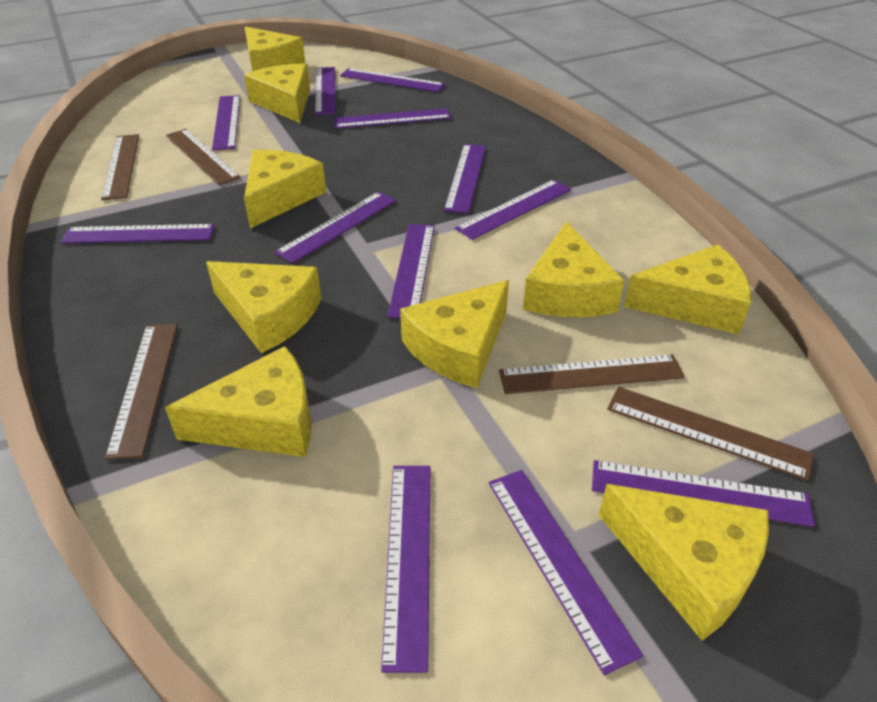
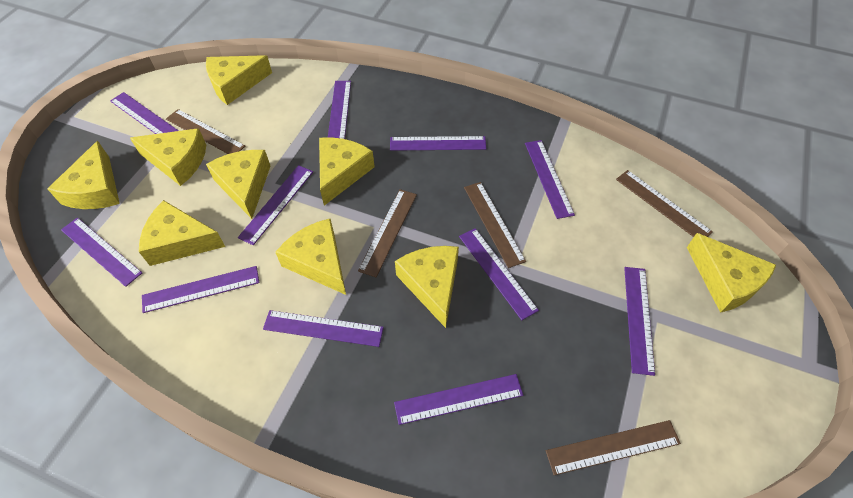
purple ruler: 12 -> 11

